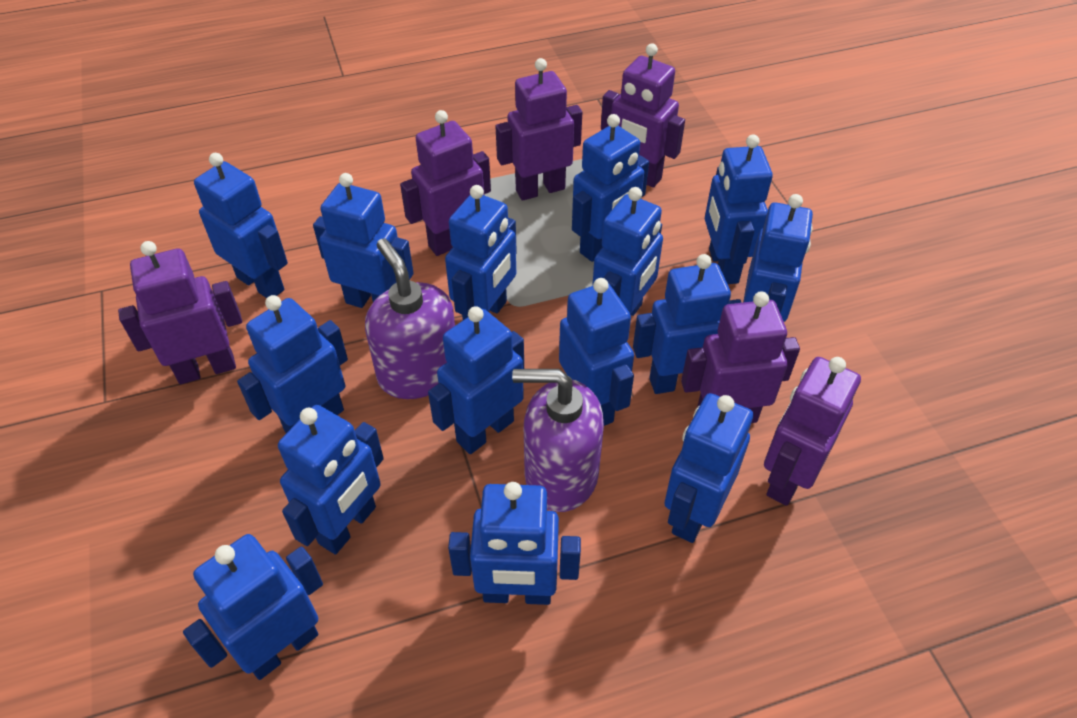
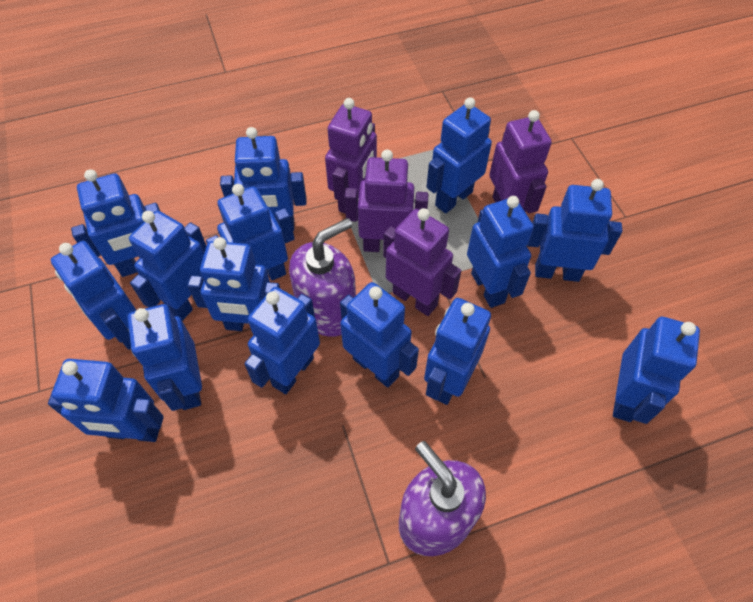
purple robot: 6 -> 4

